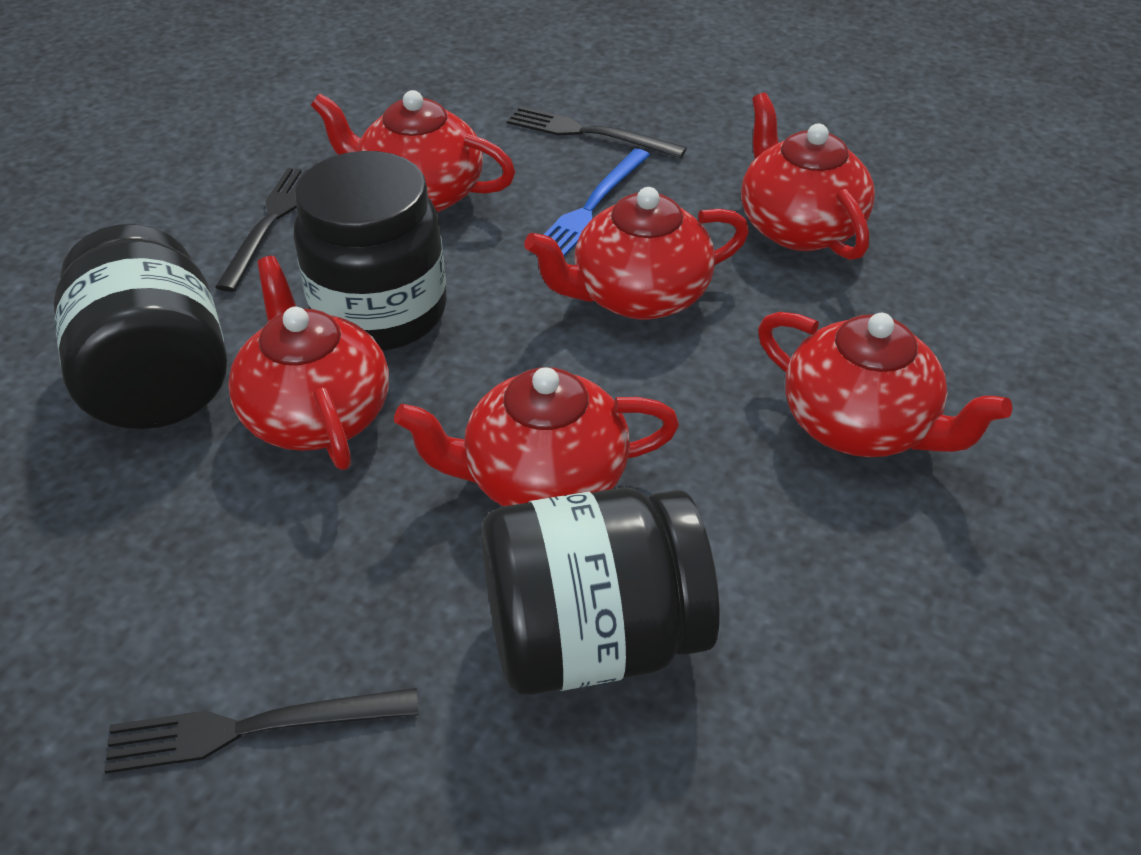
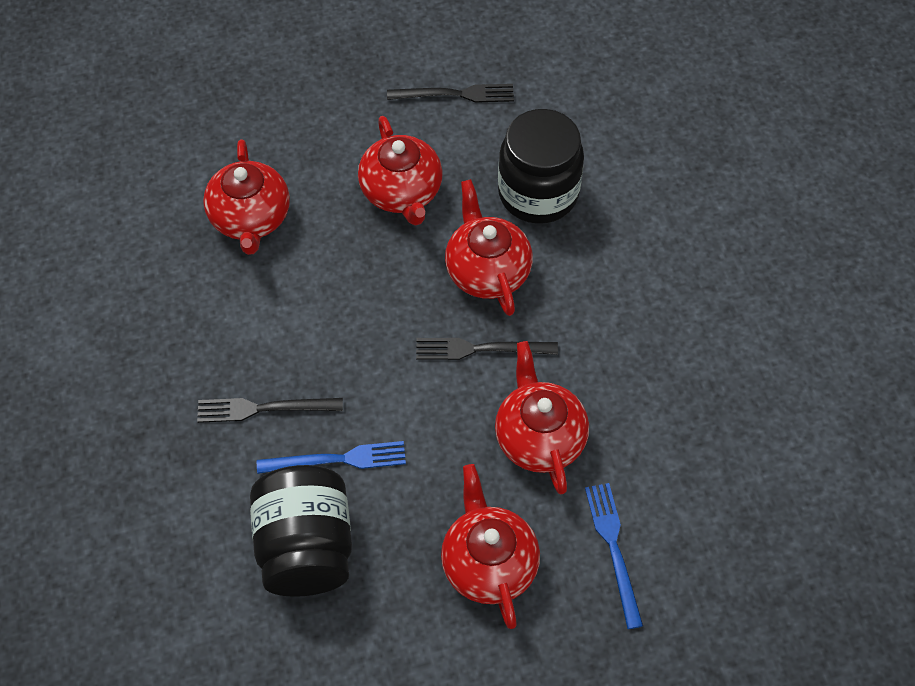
black jar: 3 -> 2
blue fork: 1 -> 2
red teapot: 6 -> 5

